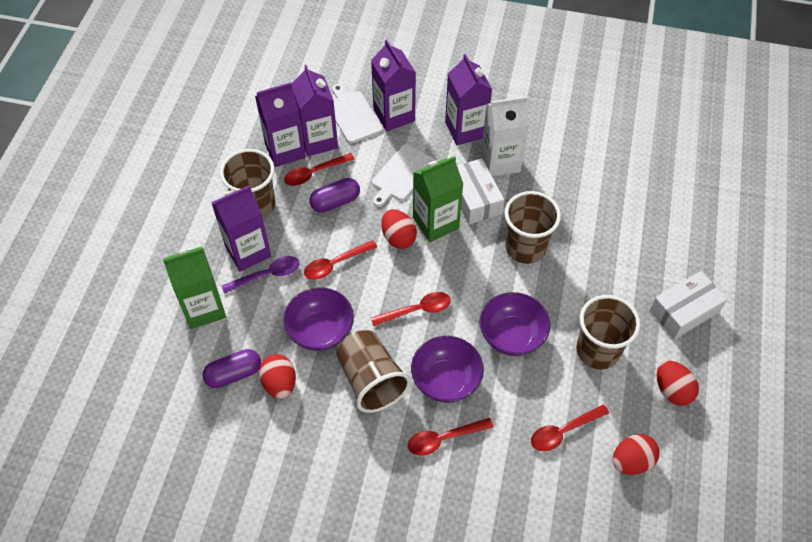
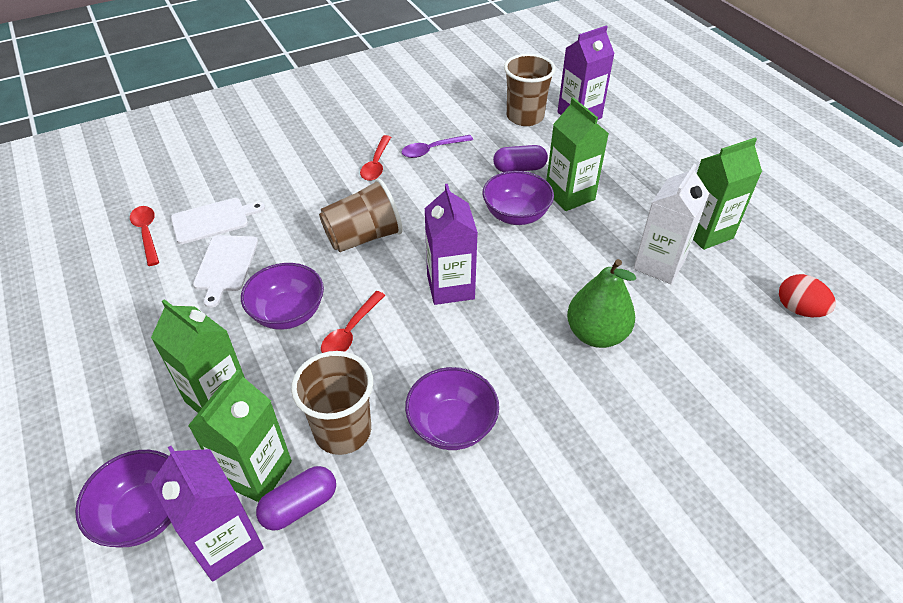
brown cup: 4 -> 3
green carton: 2 -> 4
green pear: 0 -> 1
purple bowl: 3 -> 4
purple carton: 5 -> 3
red egg: 4 -> 1
red spoon: 5 -> 3
white box: 2 -> 0

